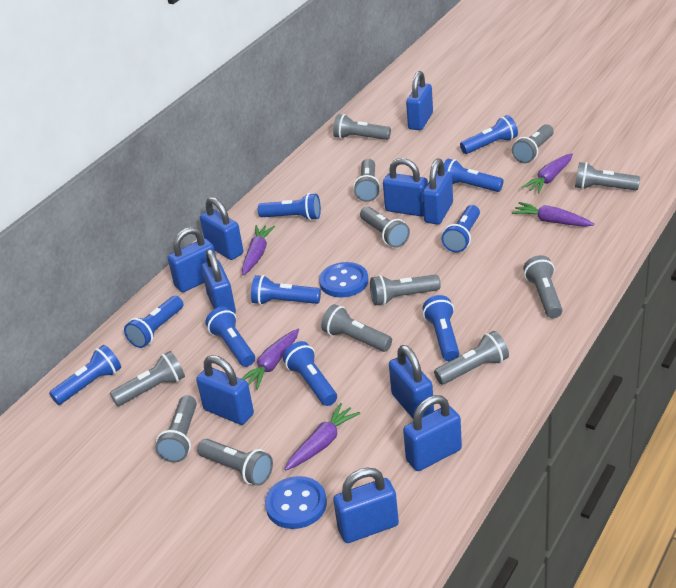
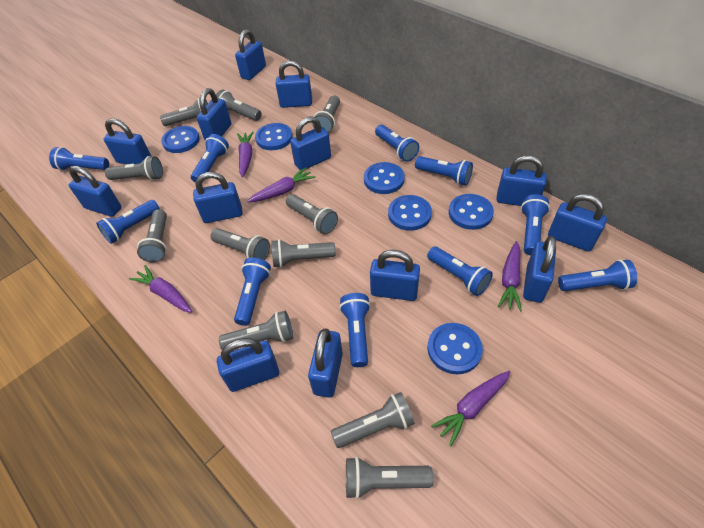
blue button: 2 -> 6
blue padlock: 10 -> 13
grey flashlight: 12 -> 11

